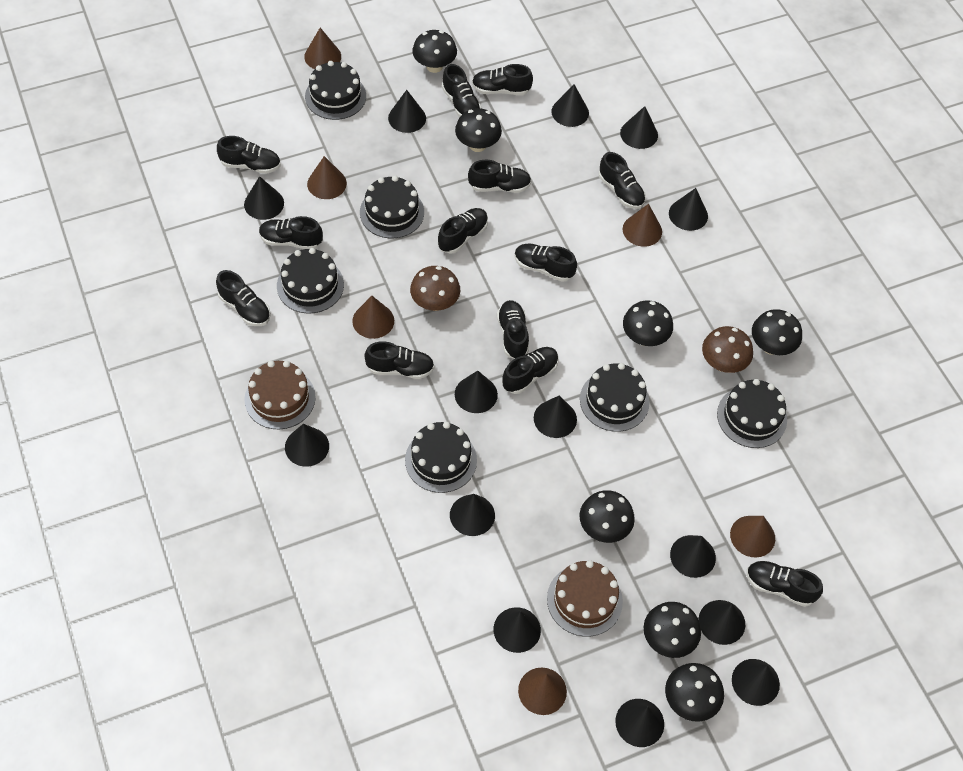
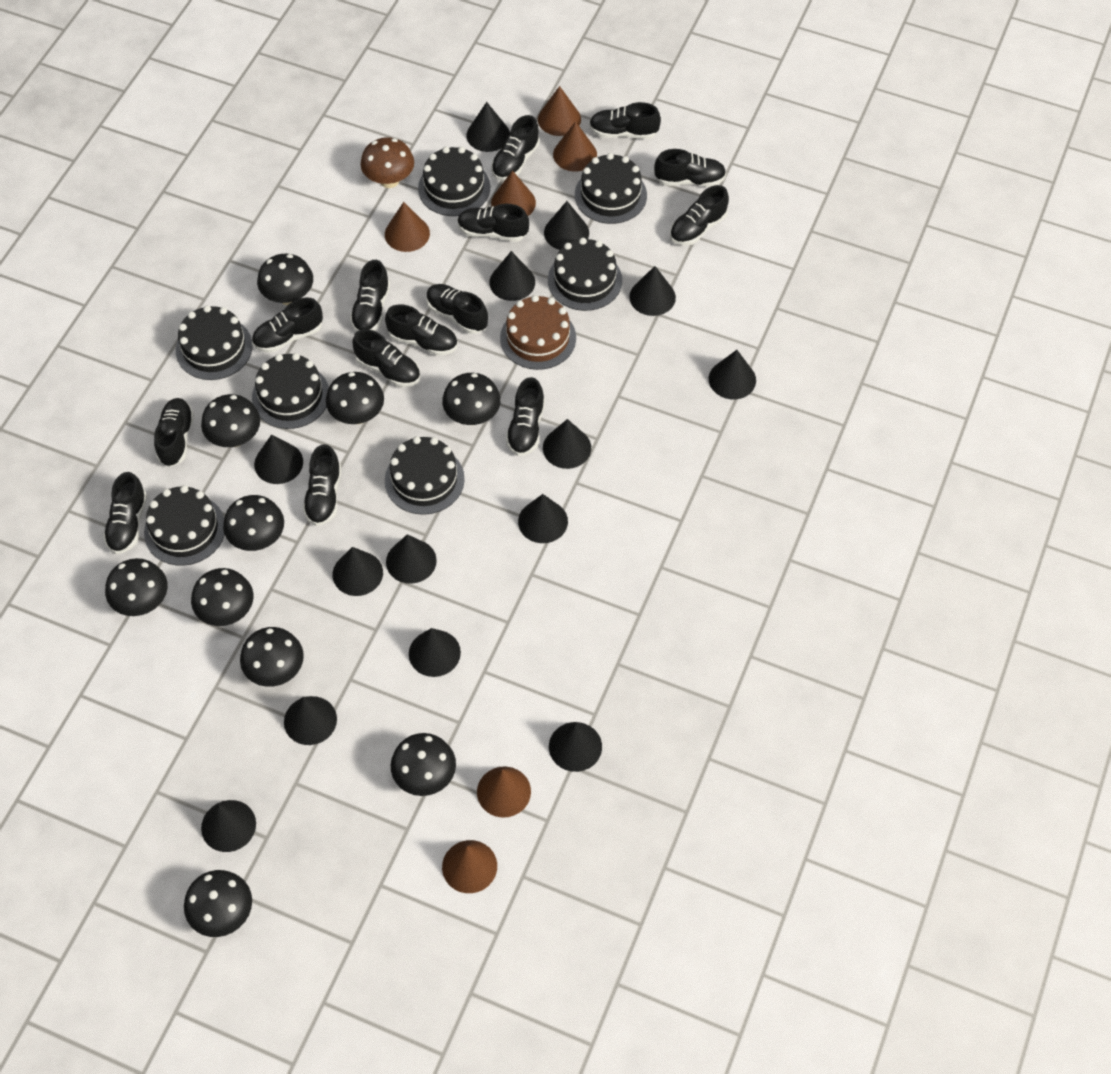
black cake: 6 -> 7
black mushroom: 7 -> 10
black shoe: 13 -> 14
brown cake: 2 -> 1
brown mushroom: 2 -> 1

